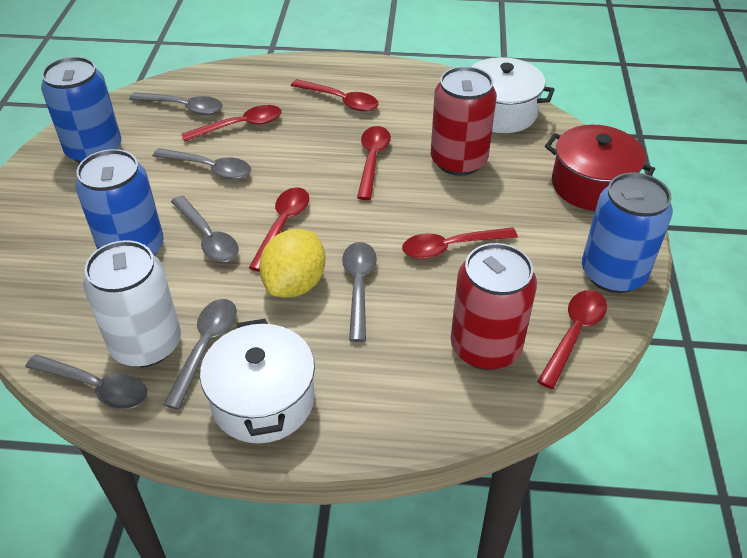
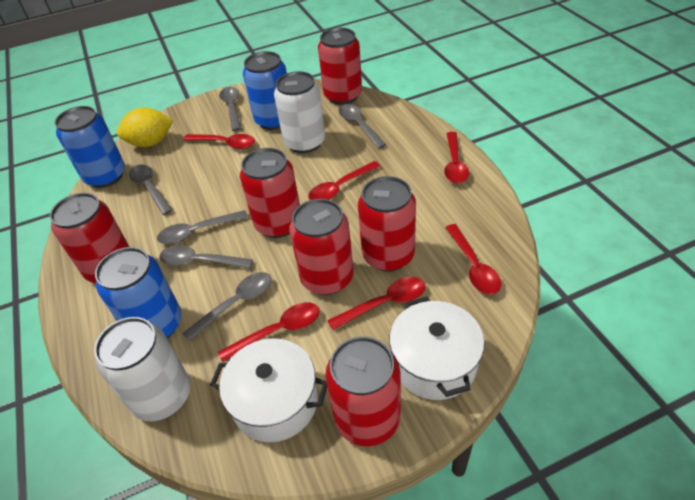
red can: 2 -> 6
red pot: 1 -> 0
white can: 1 -> 2

